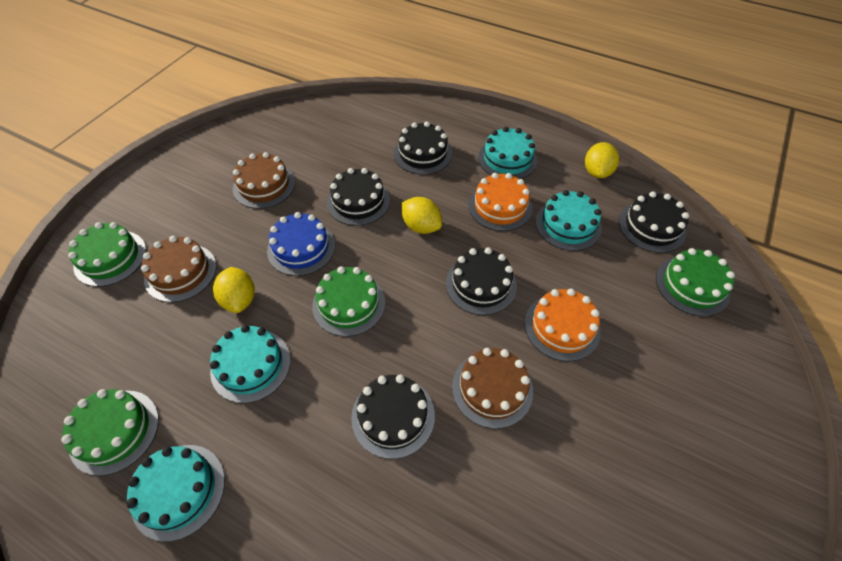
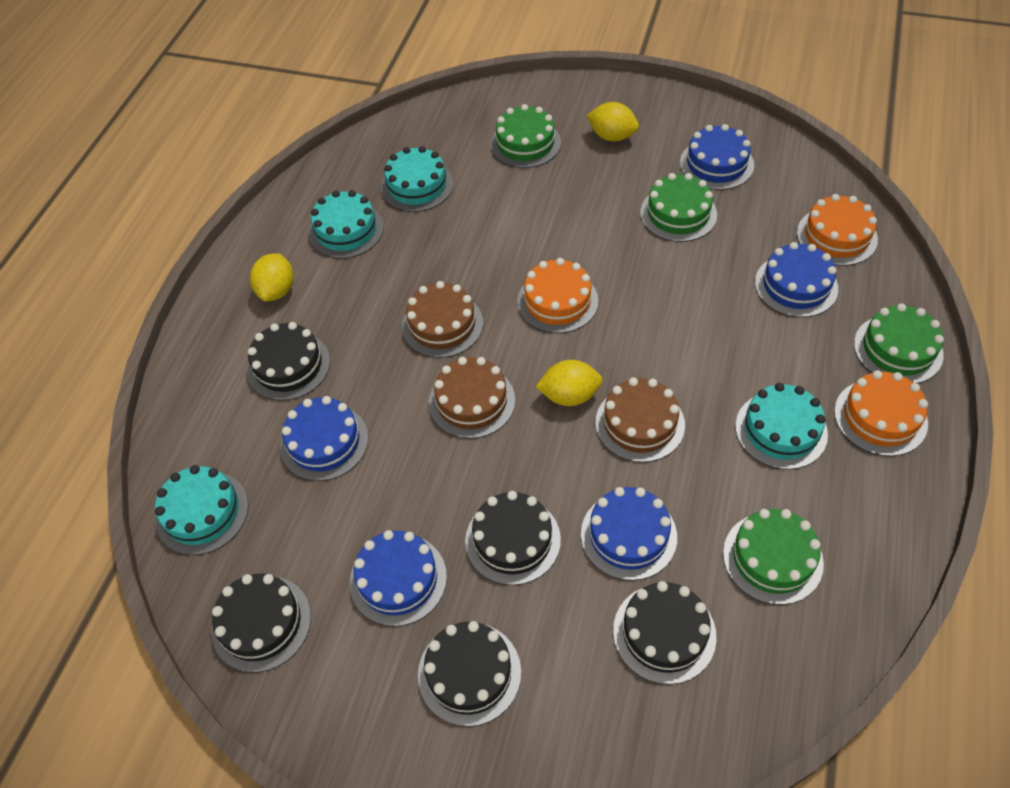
blue cake: 1 -> 5
orange cake: 2 -> 3

